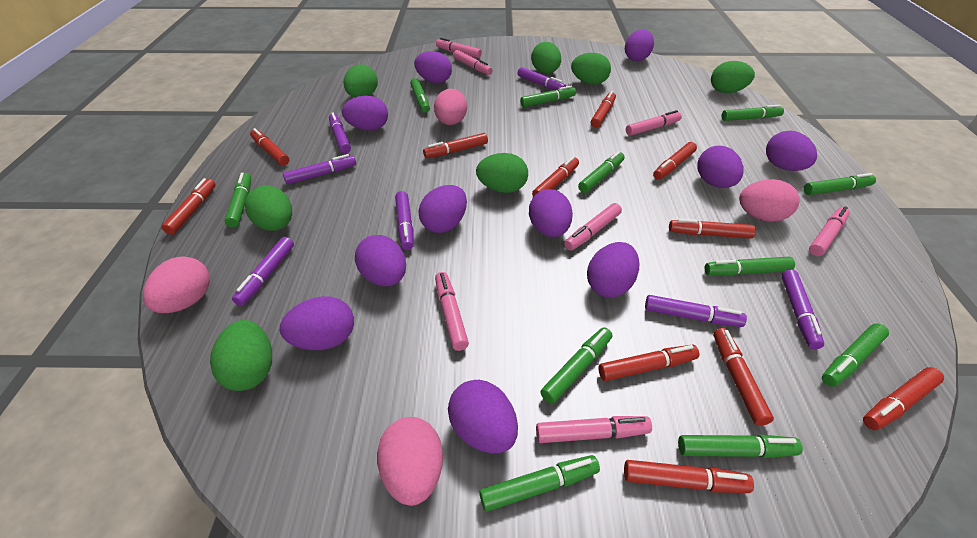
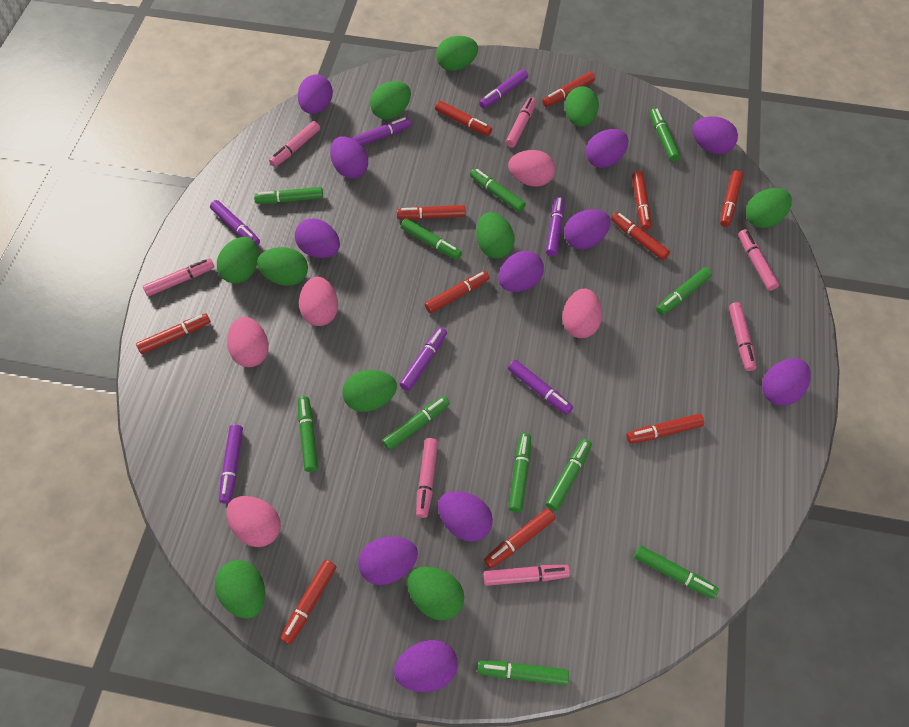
green egg: 7 -> 10
pink egg: 4 -> 5

